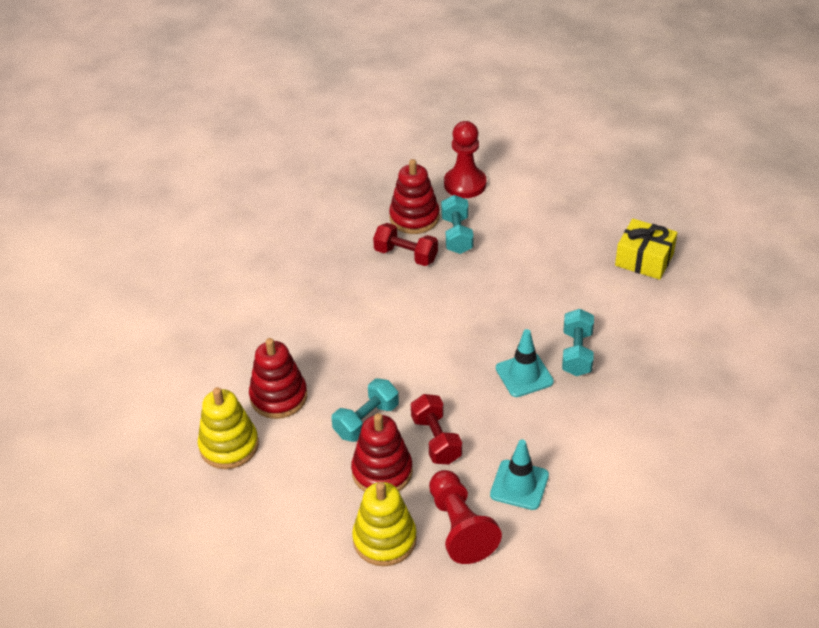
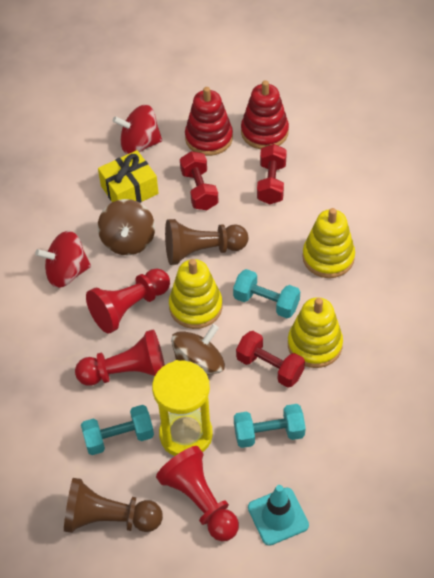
brown pawn: 0 -> 2
brown spinning top: 0 -> 2
red dumbbell: 2 -> 3
red pawn: 2 -> 3
red spinning top: 0 -> 2
red stacking toy: 3 -> 2
turquoise traffic cone: 2 -> 1
yellow hourglass: 0 -> 1
yellow stacking toy: 2 -> 3

